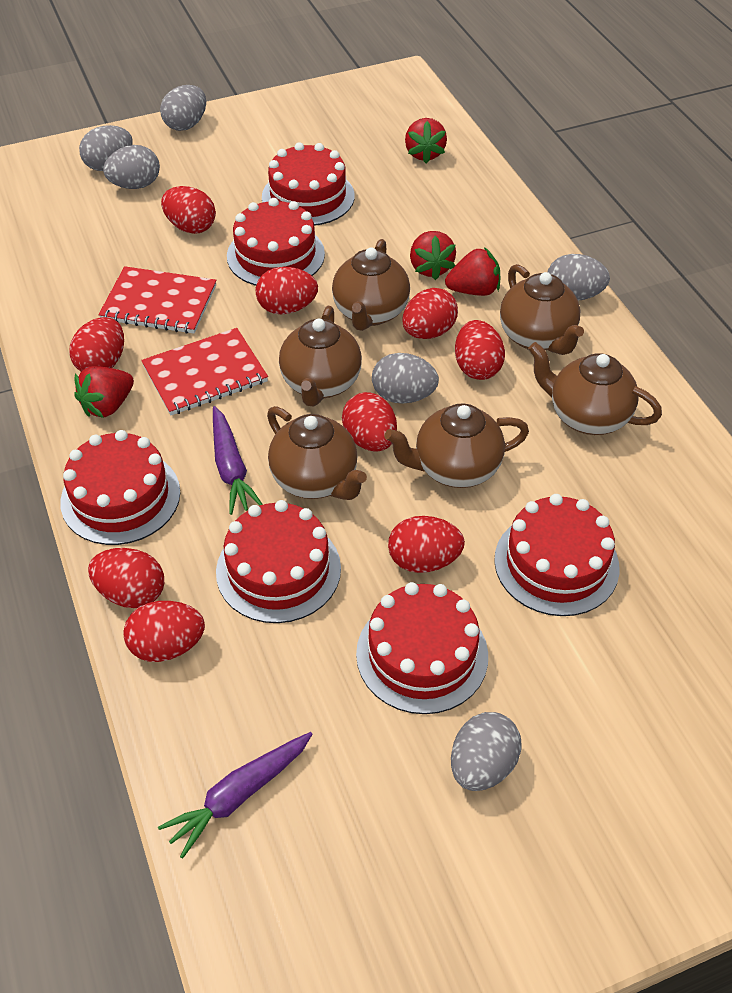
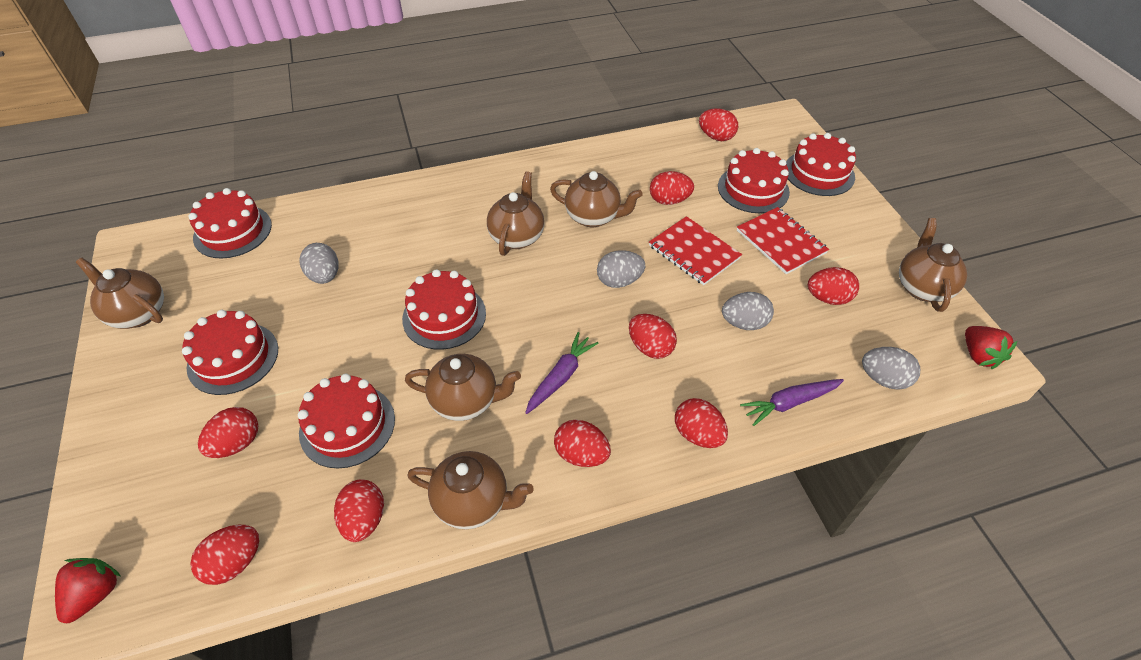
grey egg: 6 -> 4
red strawberry: 4 -> 2

